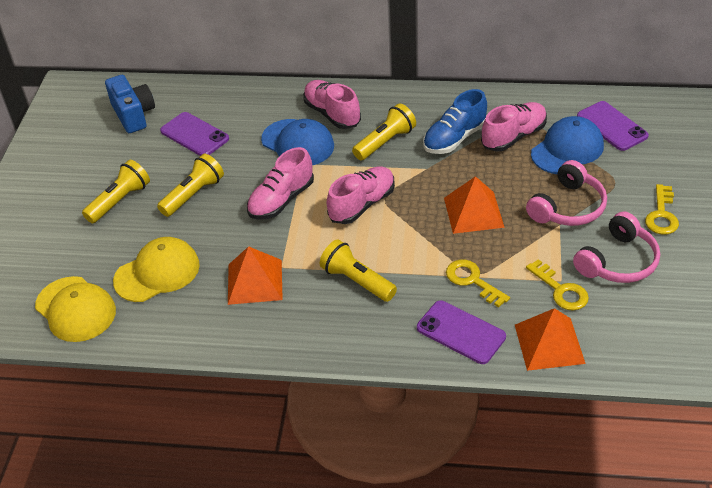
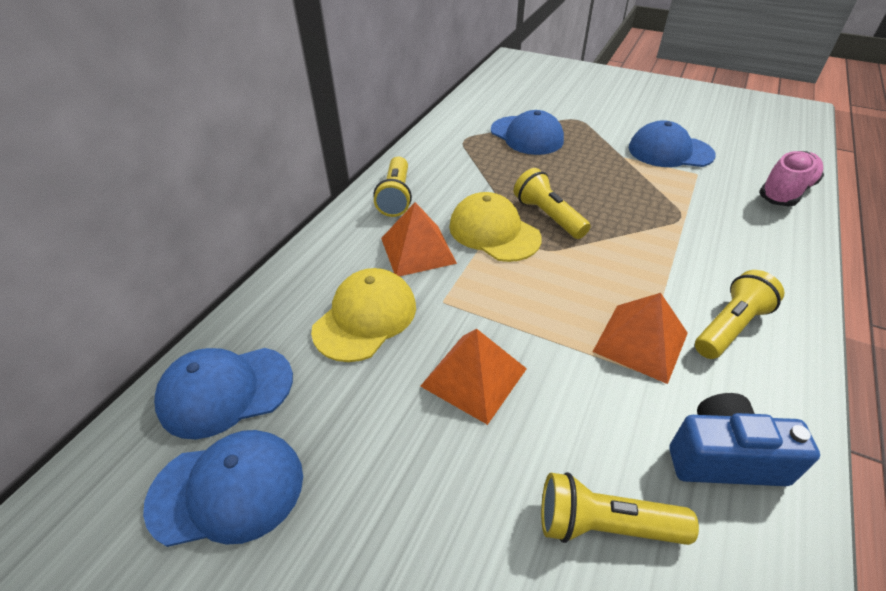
blue cap: 2 -> 4
blue shoe: 1 -> 0
pink headphones: 2 -> 0
pink shoe: 4 -> 1
purple phone: 3 -> 0
yellow key: 3 -> 0

